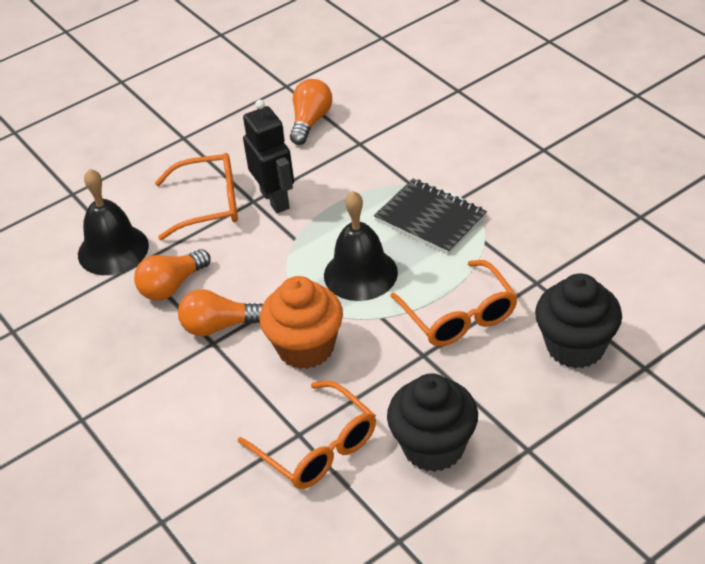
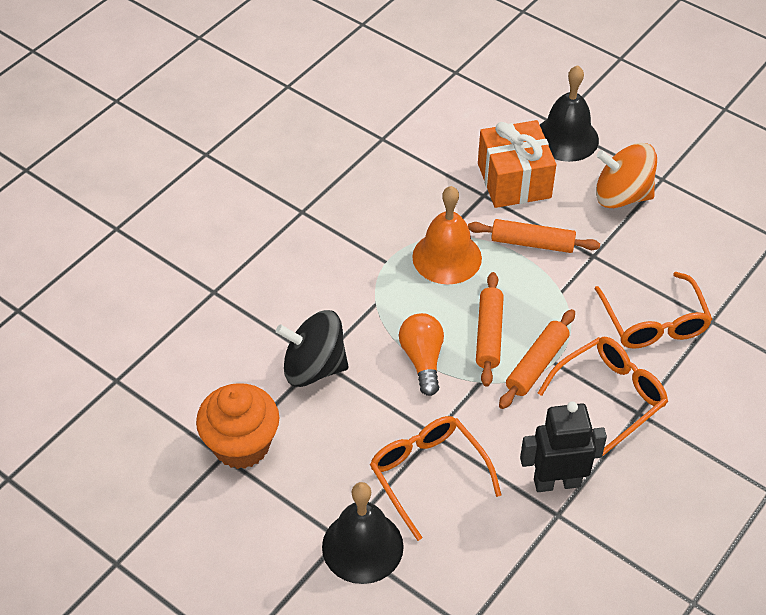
black cupcake: 2 -> 0
black notebook: 1 -> 0
black spinning top: 0 -> 1
orange bell: 0 -> 1
orange gift: 0 -> 1
orange light bulb: 3 -> 1
orange rolling pin: 0 -> 3
orange spinning top: 0 -> 1

